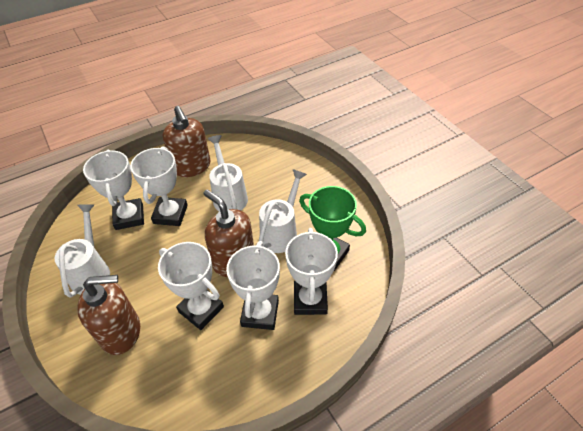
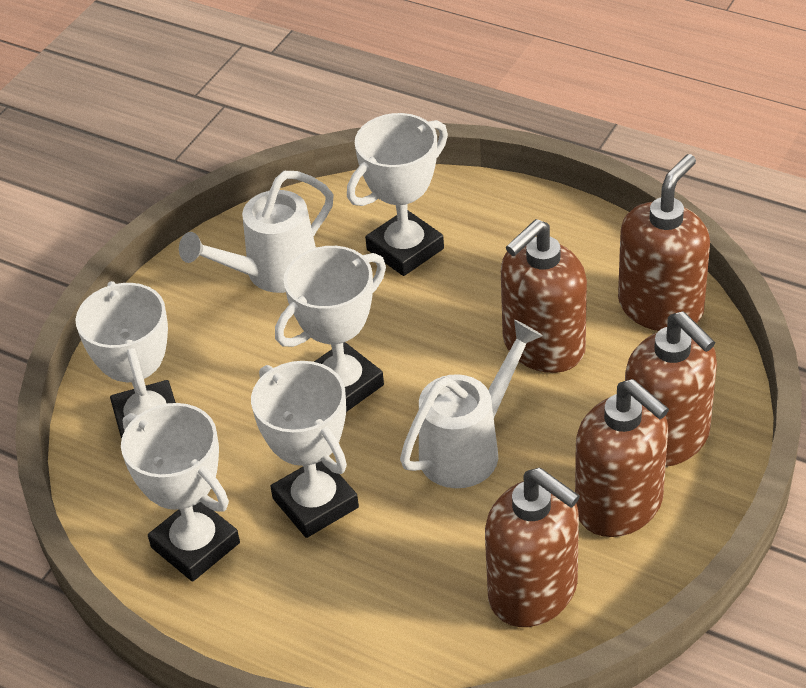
brown soap dispenser: 3 -> 5
green trophy: 1 -> 0
white watering can: 3 -> 2

